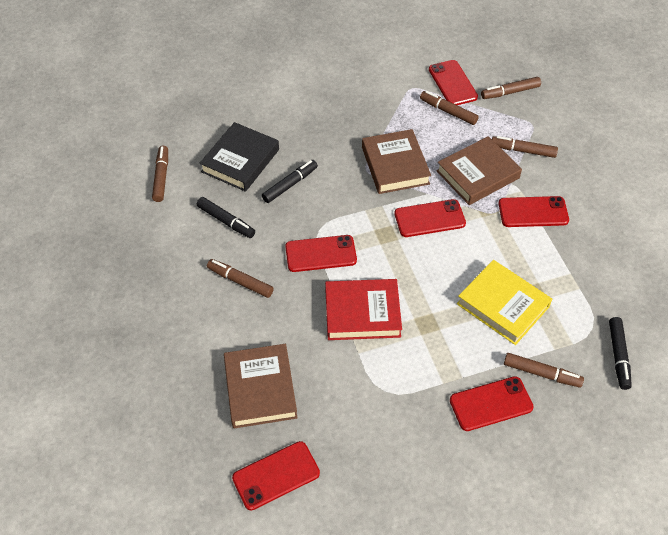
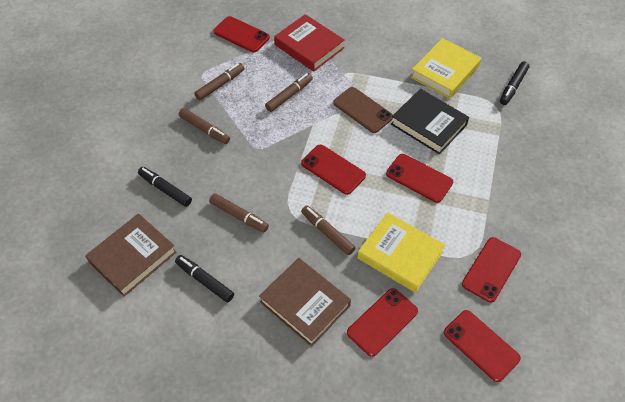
brown book: 3 -> 2
brown marker: 6 -> 5
brown phone: 0 -> 1
yellow book: 1 -> 2

